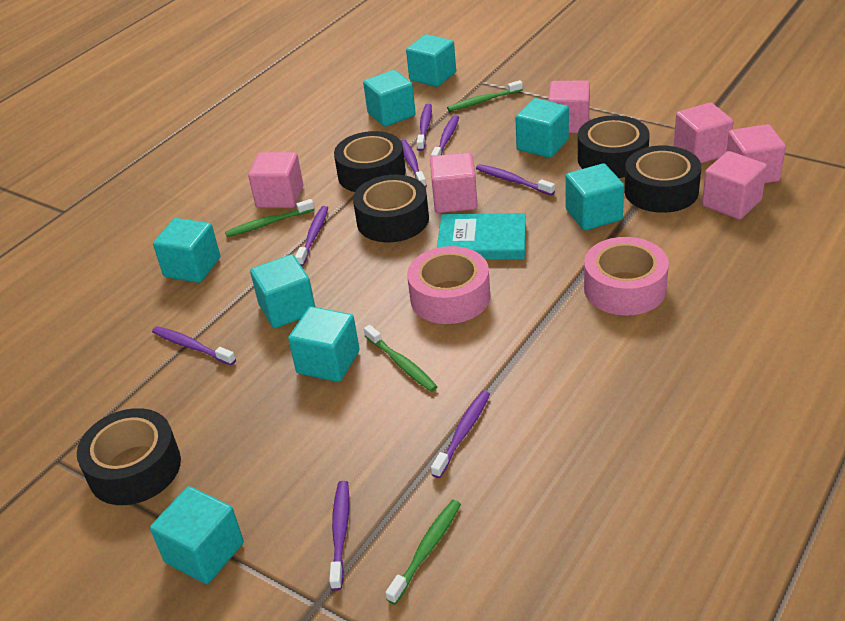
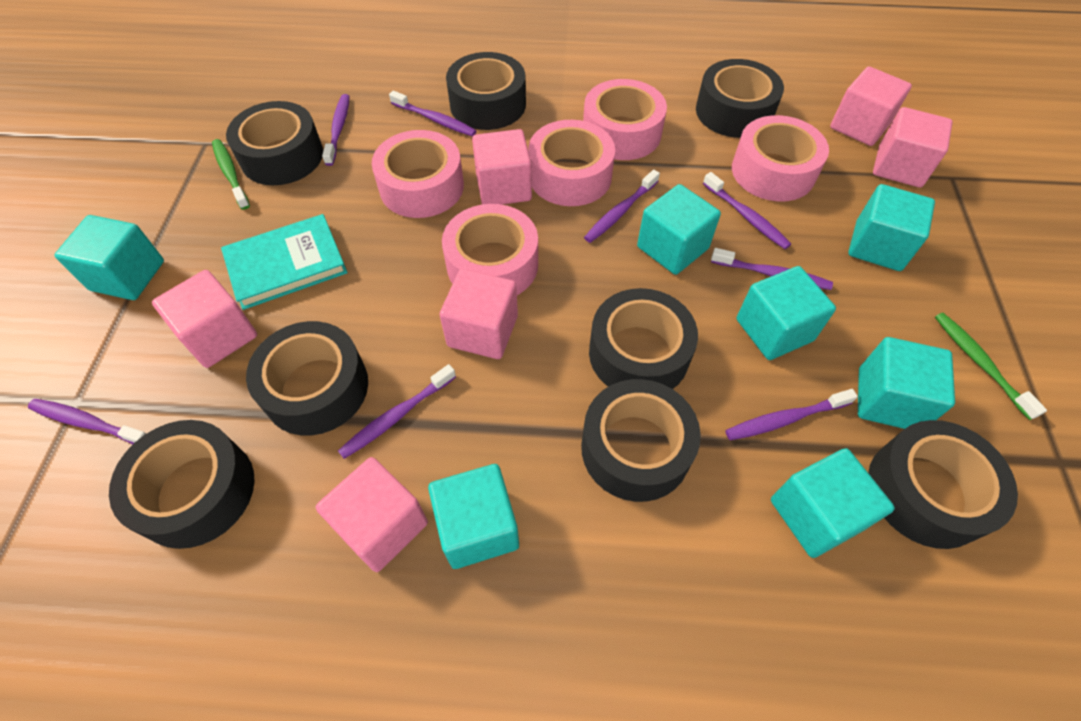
black tape: 5 -> 8
green toothbrush: 4 -> 2
pink tape: 2 -> 5
turquoise cube: 8 -> 7

